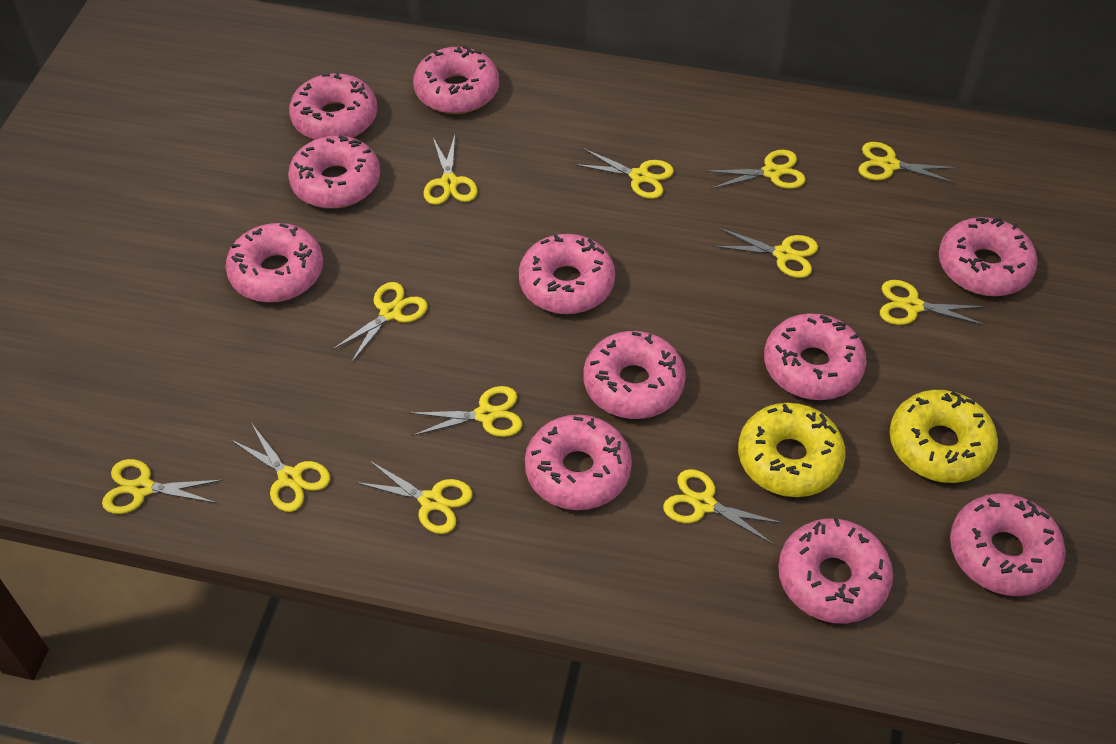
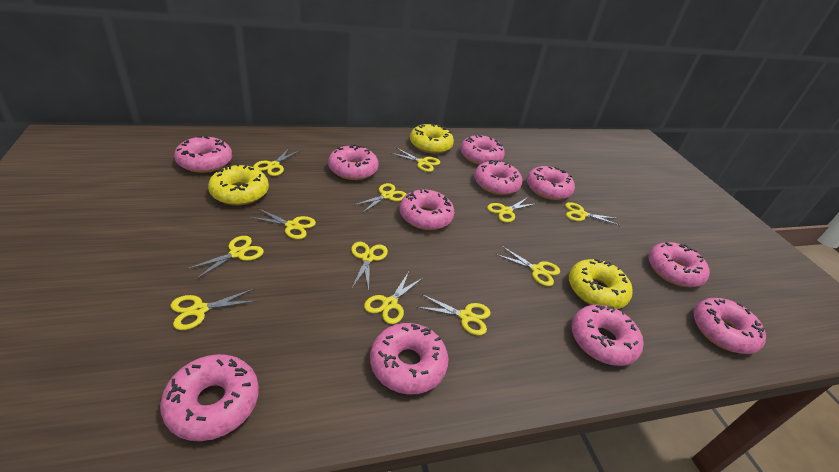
yellow donut: 2 -> 3

